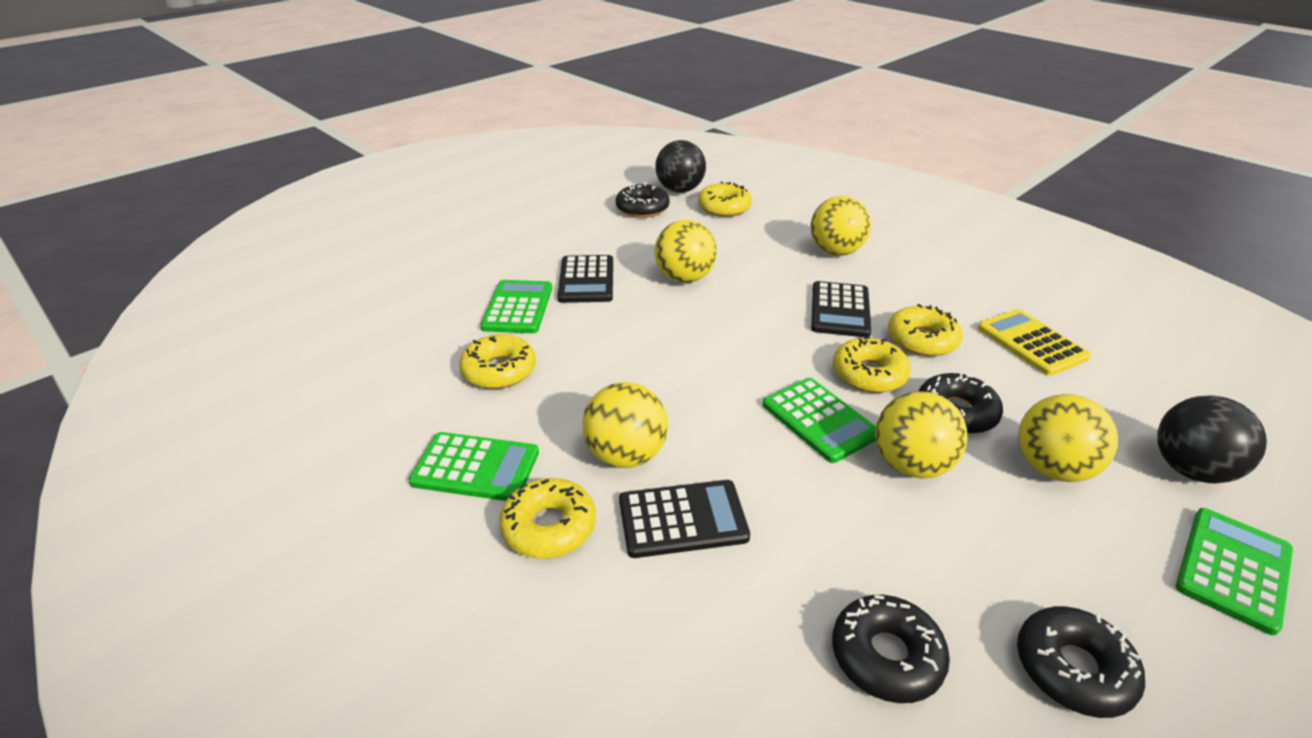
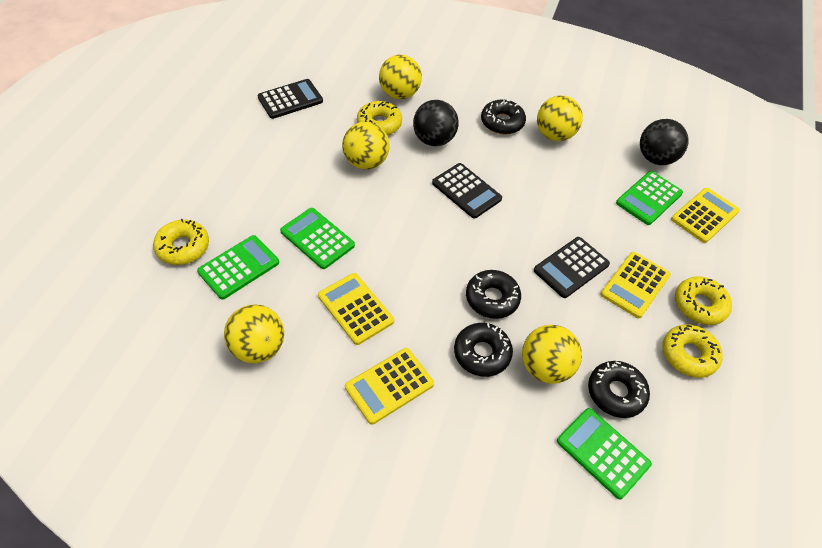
yellow calculator: 1 -> 4
yellow donut: 5 -> 4

